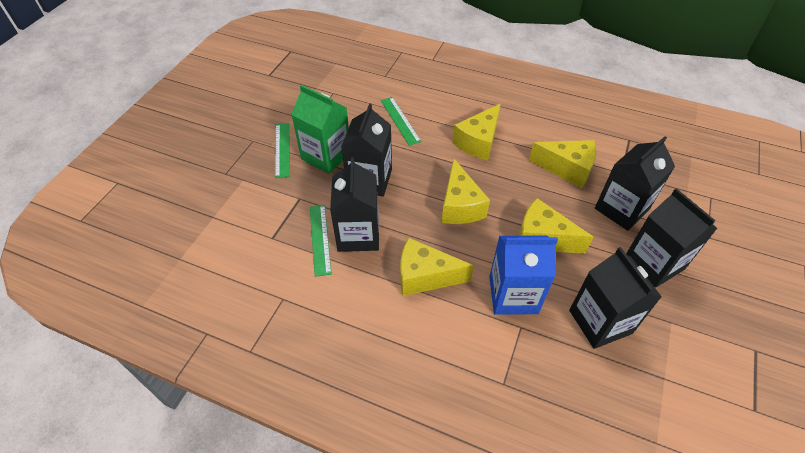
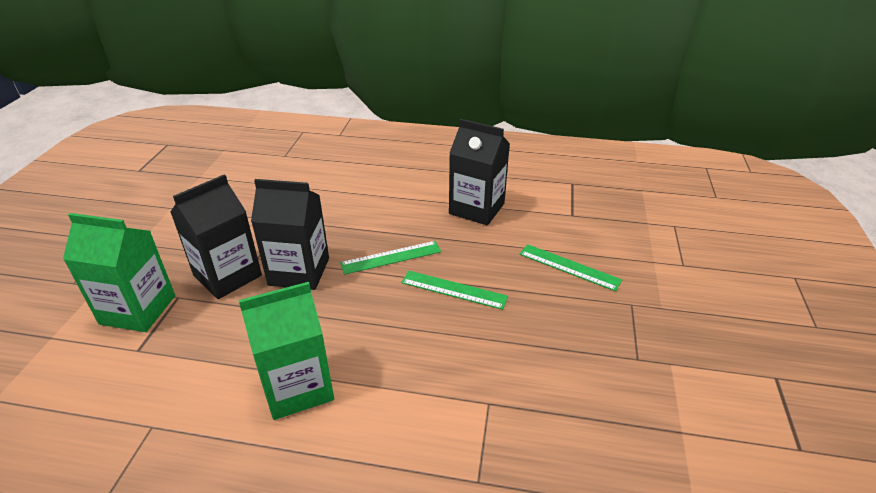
black carton: 5 -> 3
blue carton: 1 -> 0
green carton: 1 -> 2
yellow cheese: 5 -> 0

